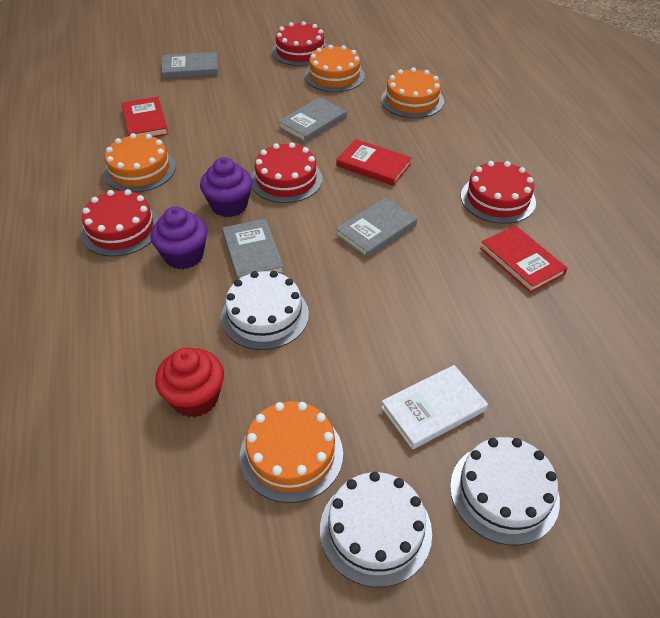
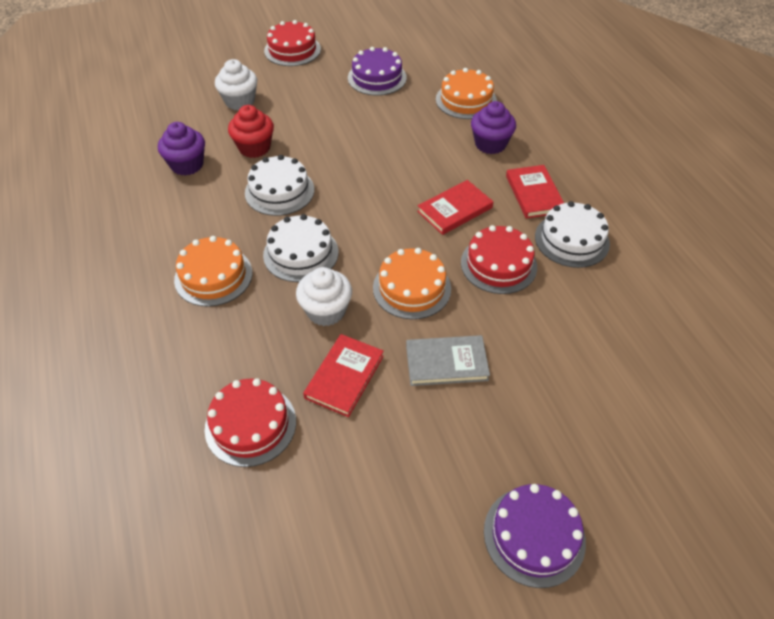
grey book: 4 -> 1
orange cake: 4 -> 3
purple cake: 0 -> 2
red cake: 4 -> 3
white book: 1 -> 0
white cupcake: 0 -> 2

